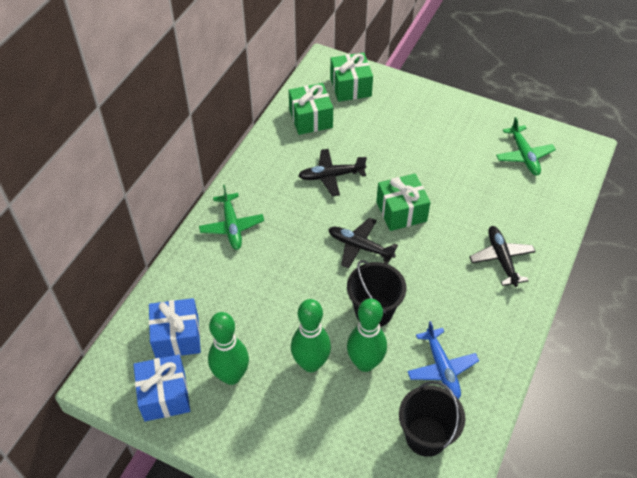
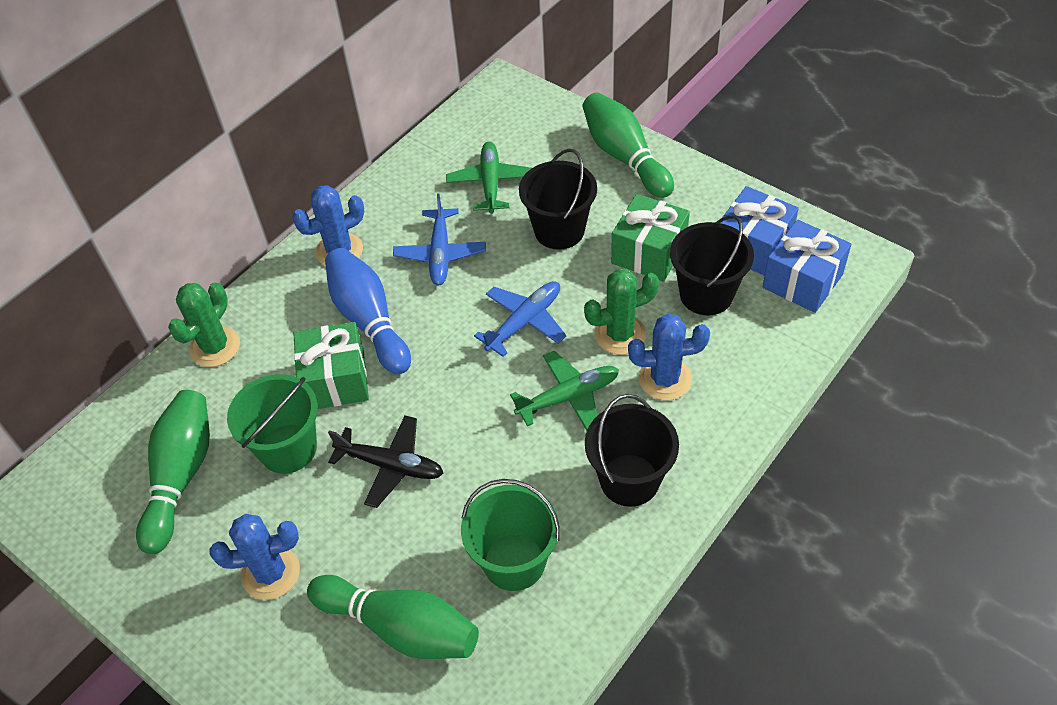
black bucket: 2 -> 3
black plane: 3 -> 1
blue bowling pin: 0 -> 1
blue cactus: 0 -> 3
blue plane: 1 -> 2
green bucket: 0 -> 2
green cactus: 0 -> 2
green gift: 3 -> 2

